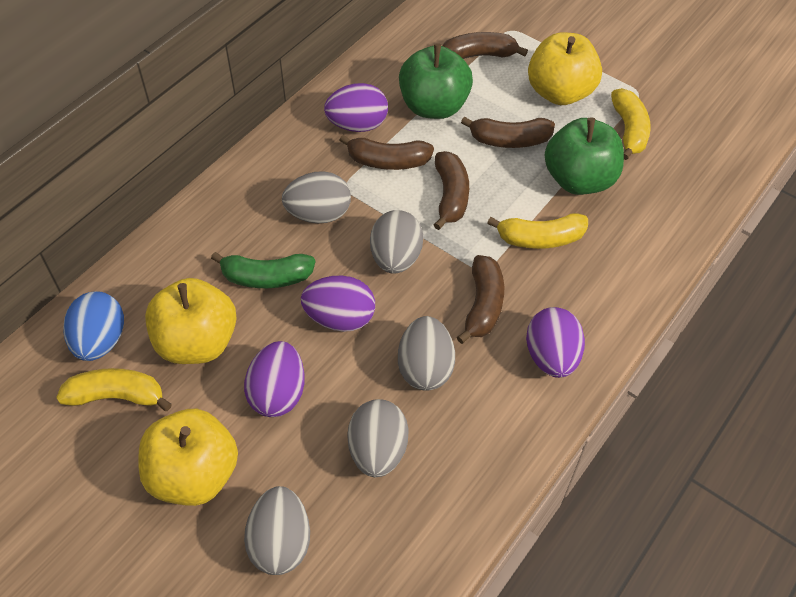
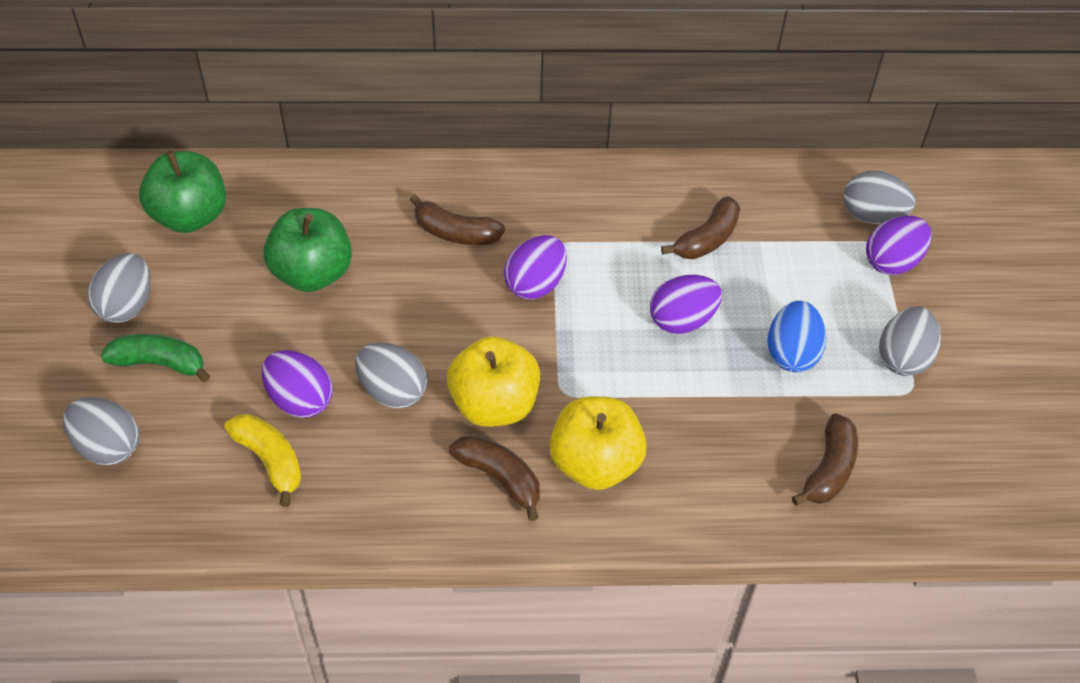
brown banana: 5 -> 4
yellow apple: 3 -> 2
yellow banana: 3 -> 1

